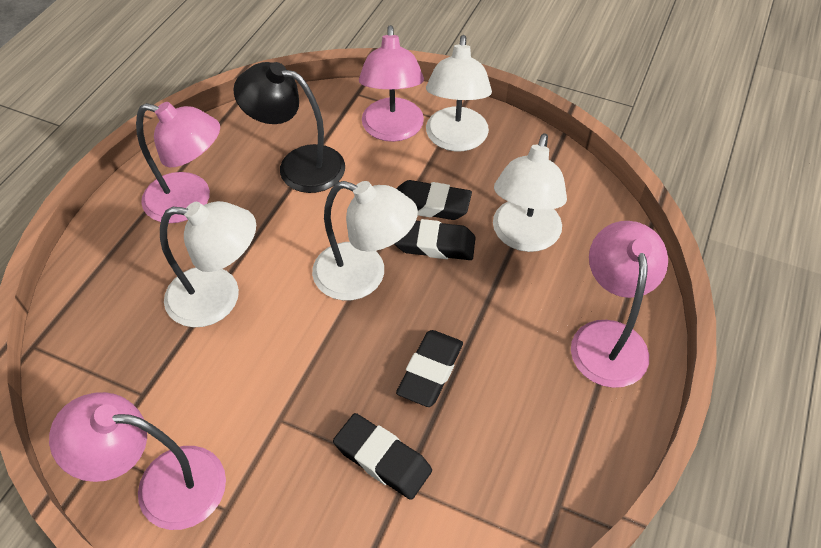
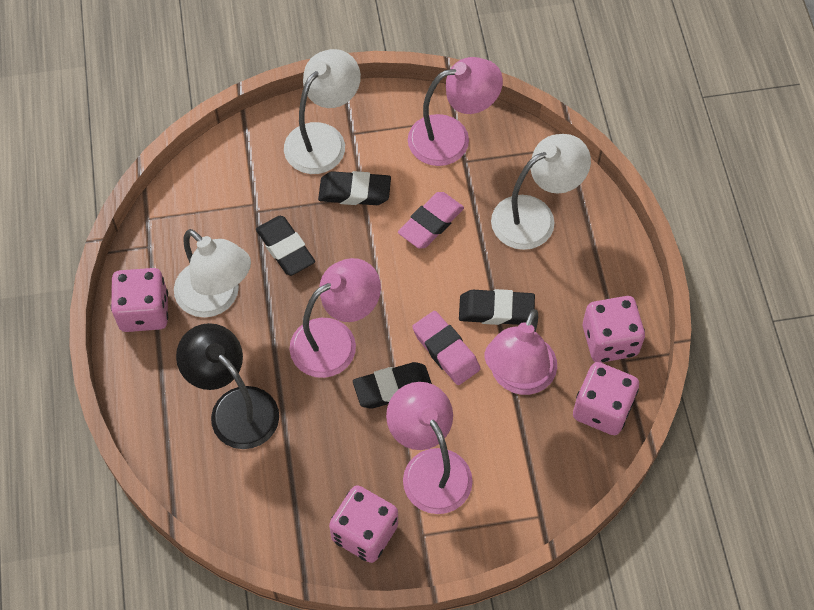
pink dice: 0 -> 4
pink eraser: 0 -> 2
white lamp: 4 -> 3

